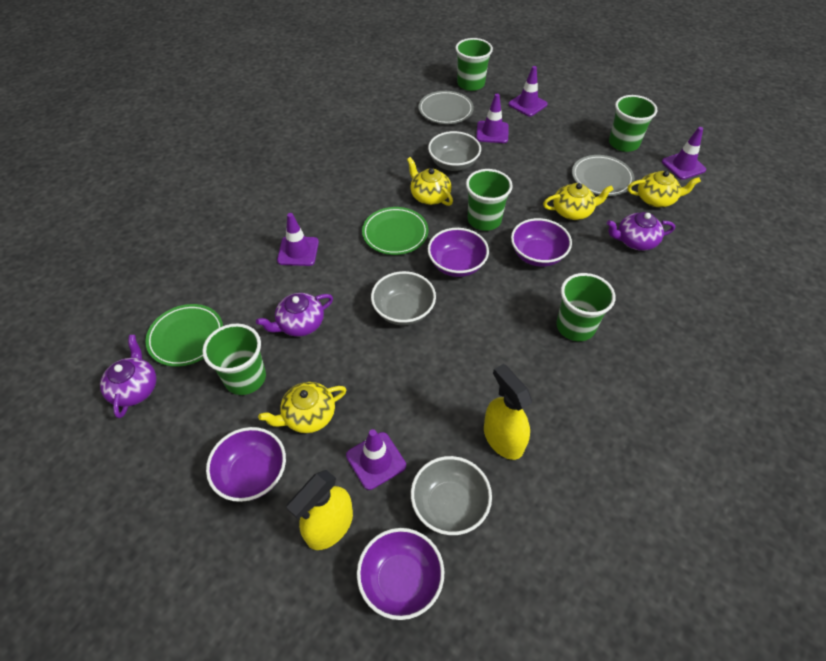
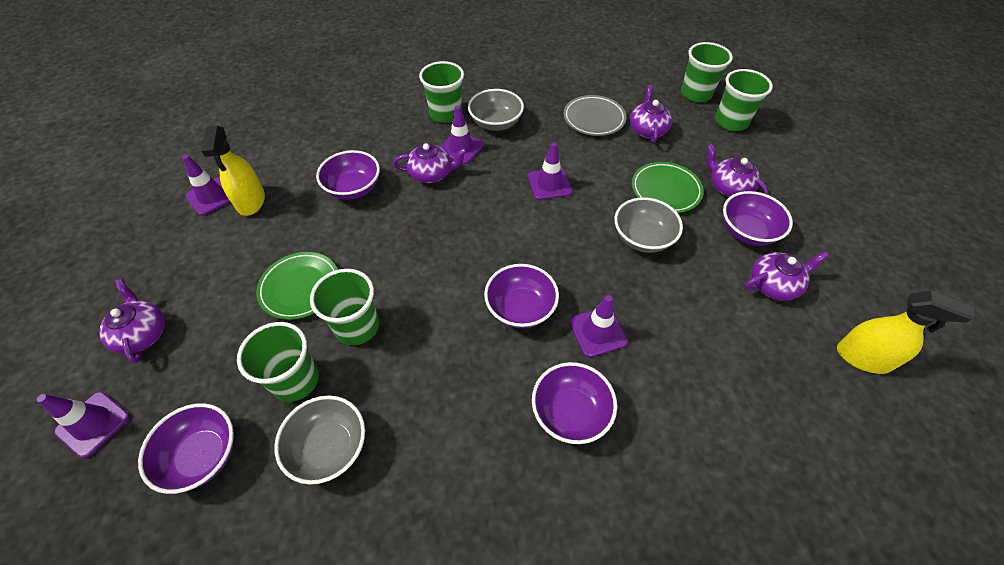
grey plate: 2 -> 1
purple bowl: 4 -> 5
purple teapot: 3 -> 5
yellow teapot: 4 -> 0

